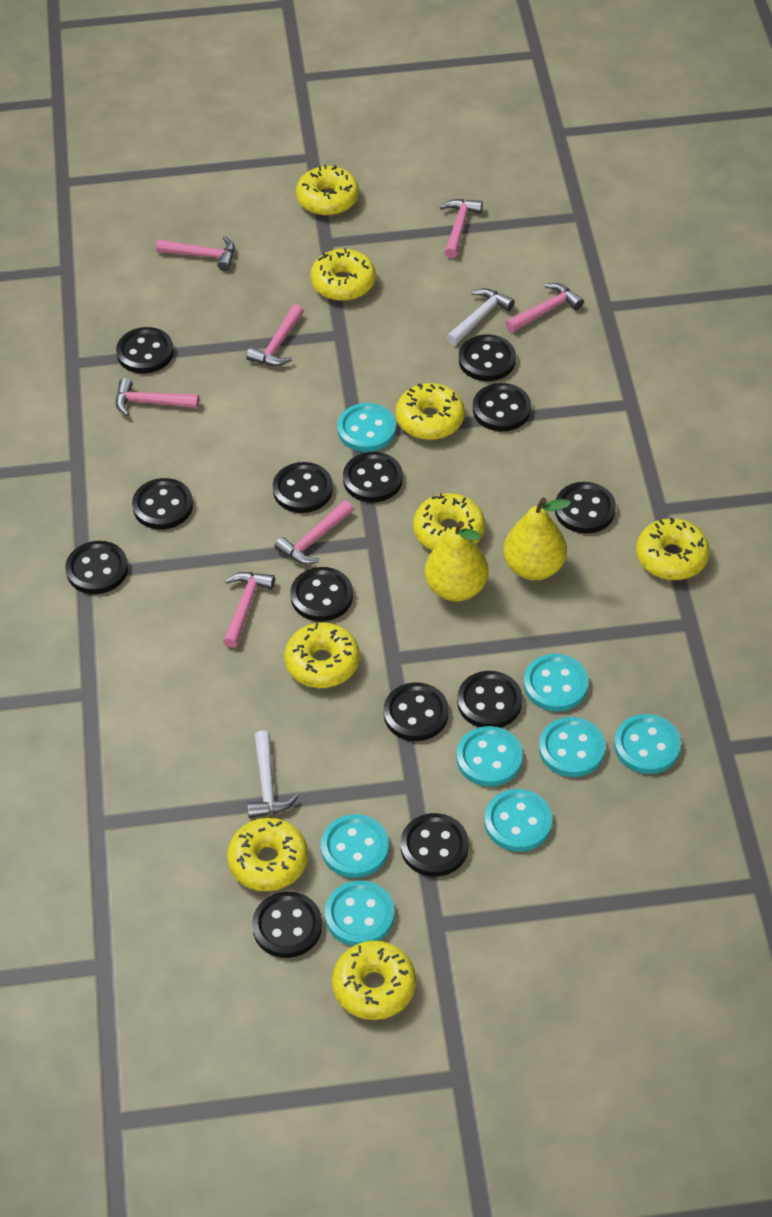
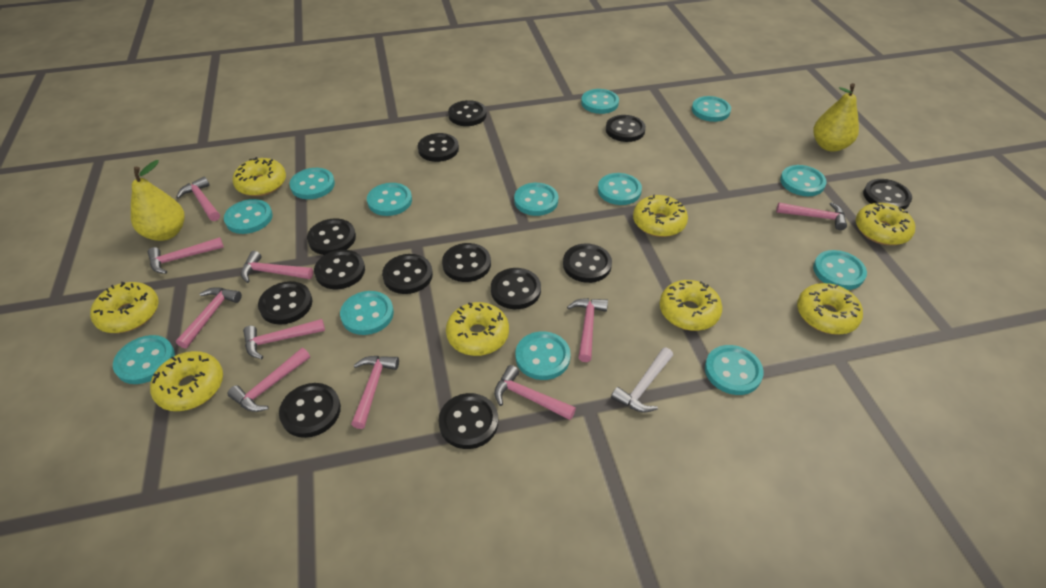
pink hammer: 7 -> 10
turquoise button: 8 -> 13
white hammer: 2 -> 1

